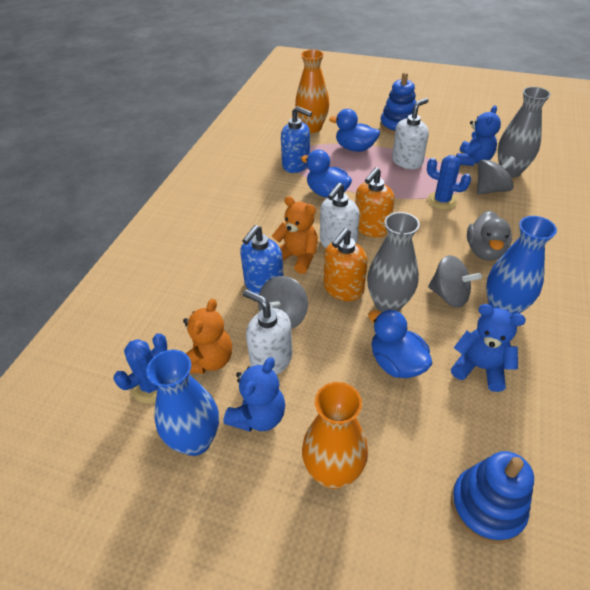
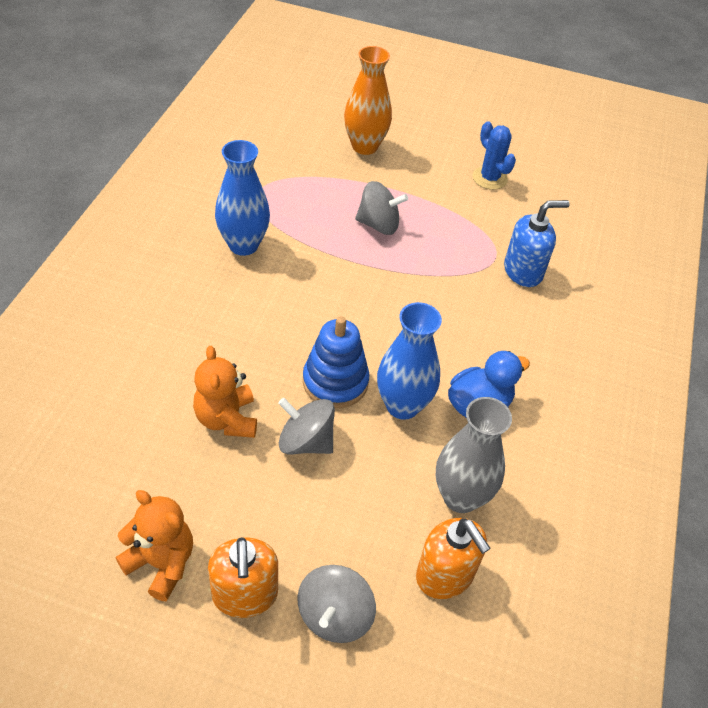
blue cactus: 2 -> 1
blue duck: 3 -> 1
blue soap dispenser: 2 -> 1
blue stacking toy: 2 -> 1
blue teddy bear: 3 -> 0
grey duck: 1 -> 0
grey vase: 2 -> 1
orange vase: 2 -> 1
white soap dispenser: 3 -> 0

